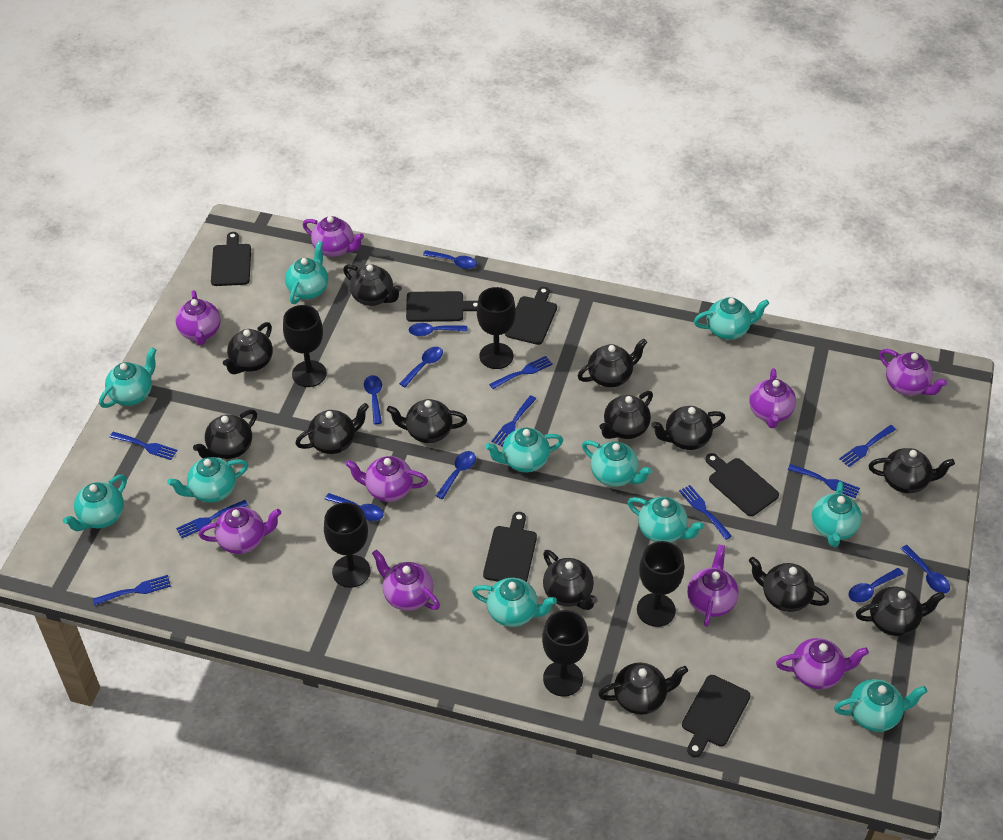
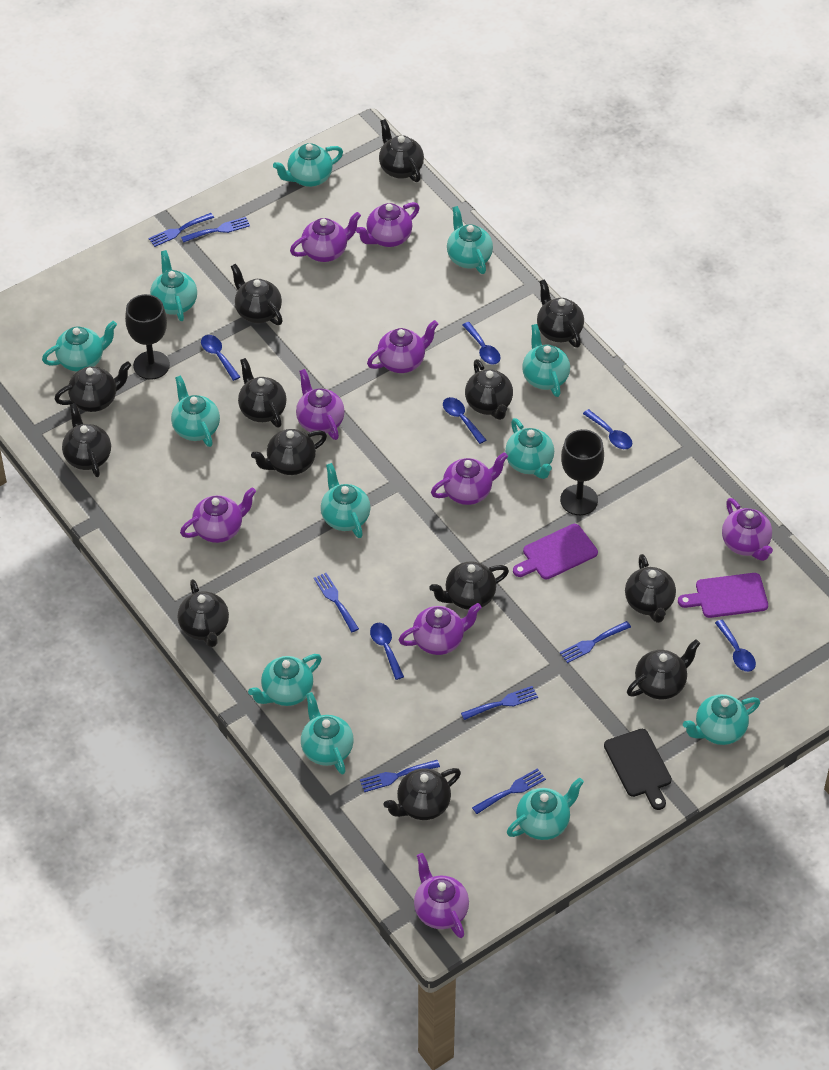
black cutting board: 6 -> 1
black goblet: 5 -> 2
blue fork: 8 -> 7
blue spoon: 8 -> 6
purple cutting board: 0 -> 2
turquoise teapot: 11 -> 12

